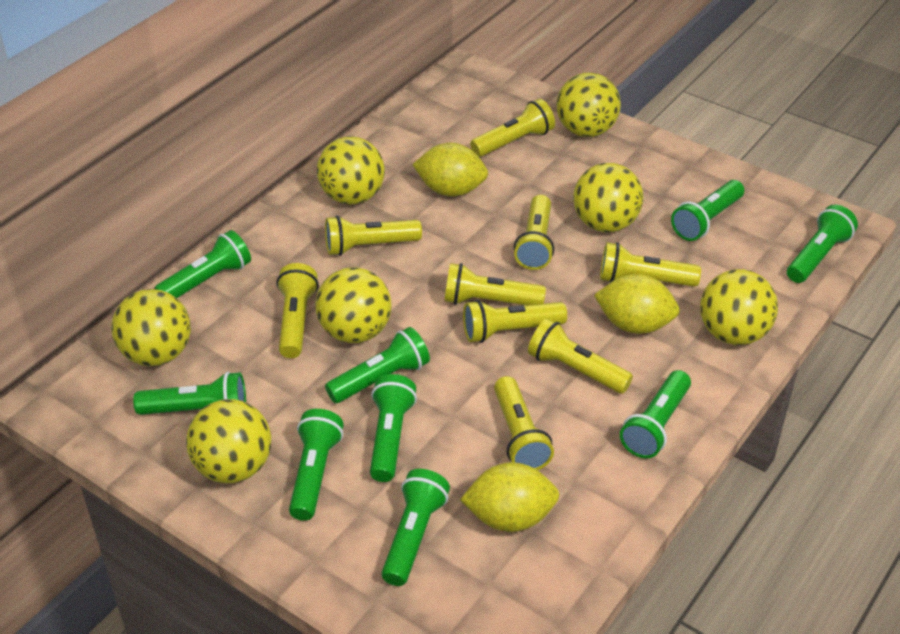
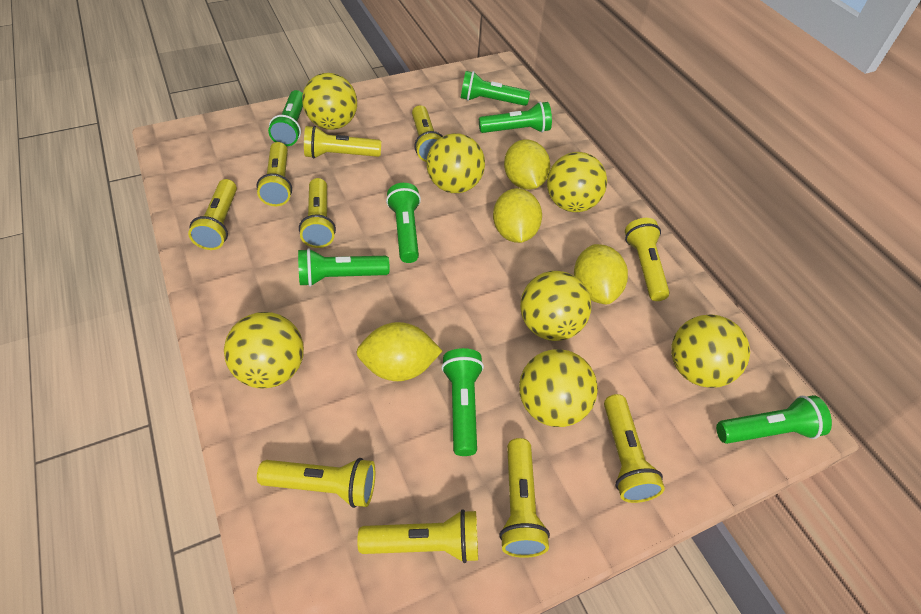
green flashlight: 9 -> 7
yellow flashlight: 9 -> 10
yellow lemon: 3 -> 4

